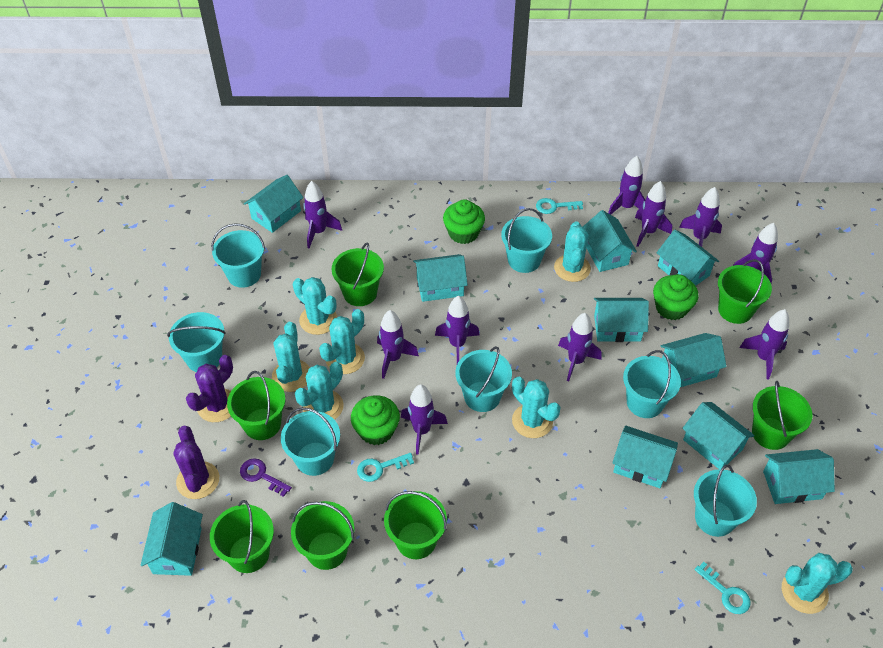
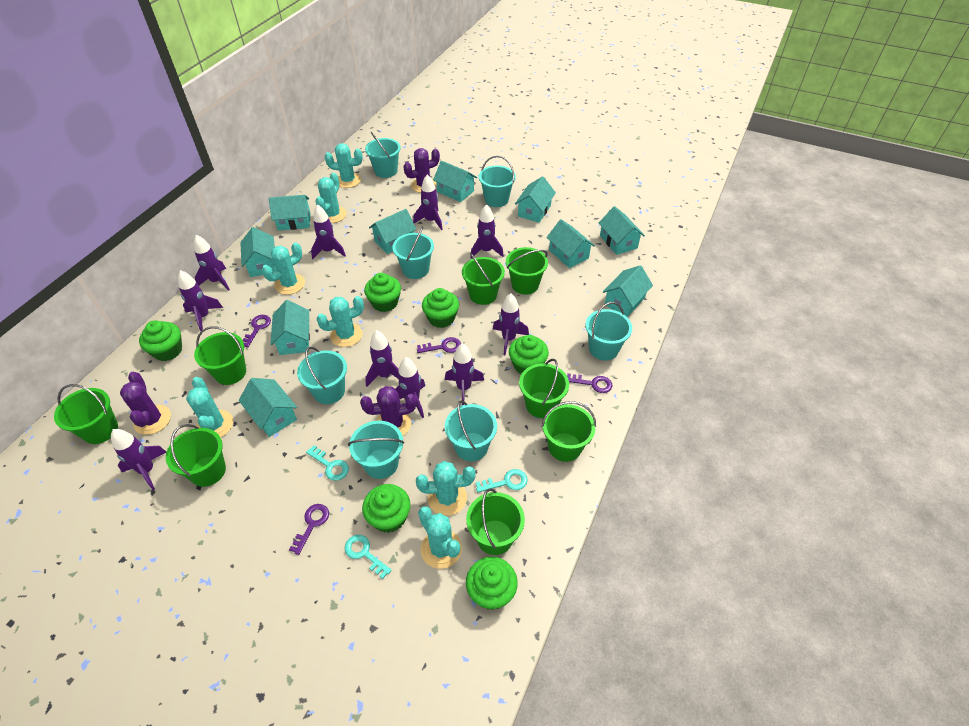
green bucket: 7 -> 8
green cupcake: 3 -> 6
purple cactus: 2 -> 3
purple key: 1 -> 4

